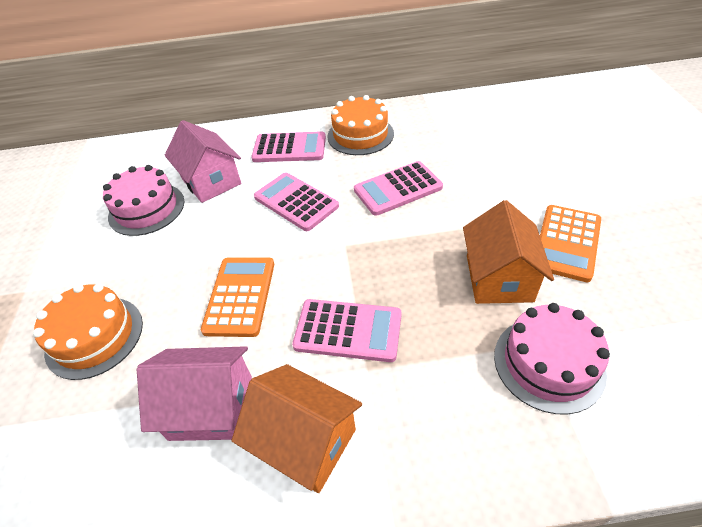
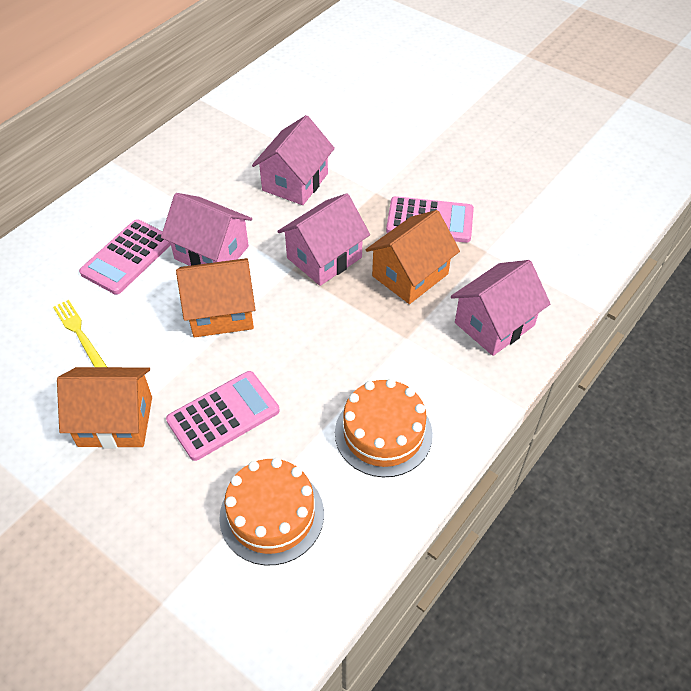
orange calculator: 2 -> 0
orange house: 2 -> 3
pink cake: 2 -> 0
pink calculator: 4 -> 3
pink house: 2 -> 4
yellow fork: 0 -> 1

